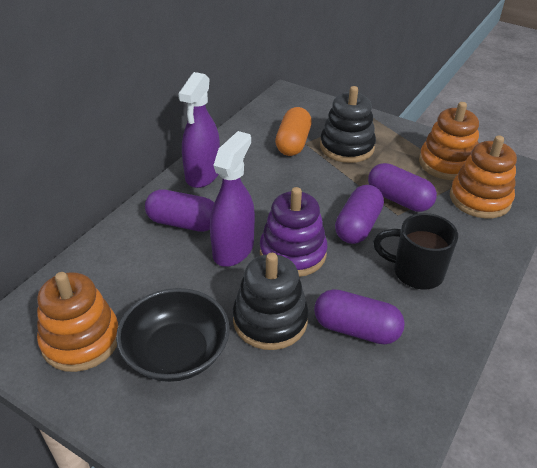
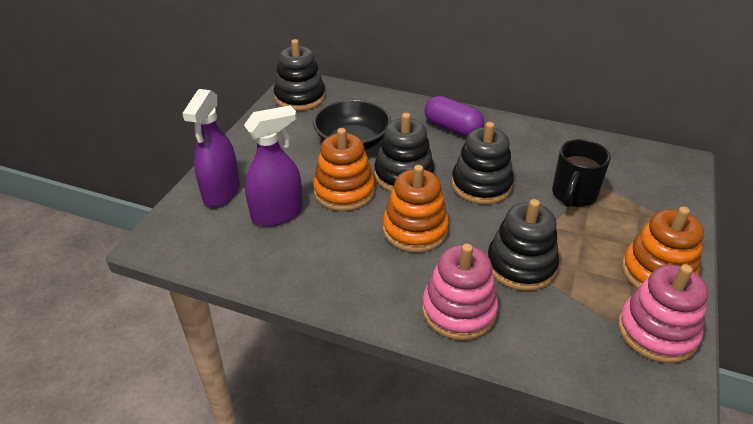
black stacking toy: 2 -> 4
orange capsule: 1 -> 0
pink stacking toy: 0 -> 2
purple capsule: 4 -> 1
purple stacking toy: 1 -> 0

